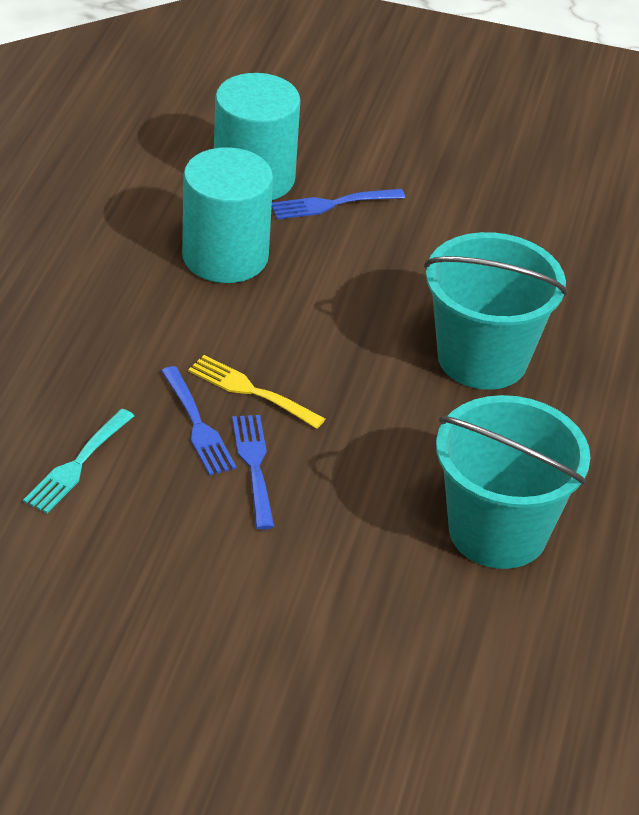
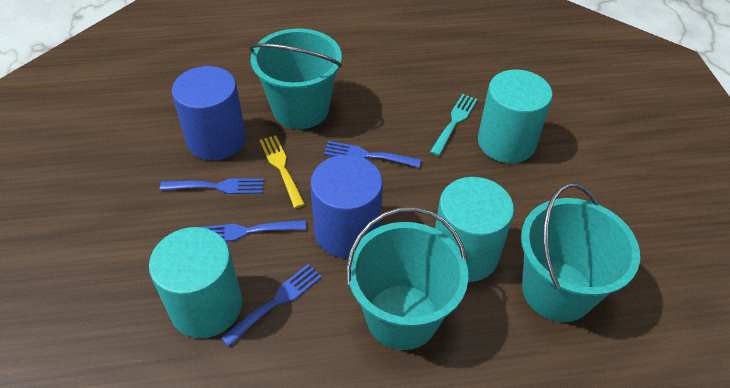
blue cylinder: 0 -> 2
blue fork: 3 -> 4
turquoise bucket: 2 -> 3
turquoise cylinder: 2 -> 3

